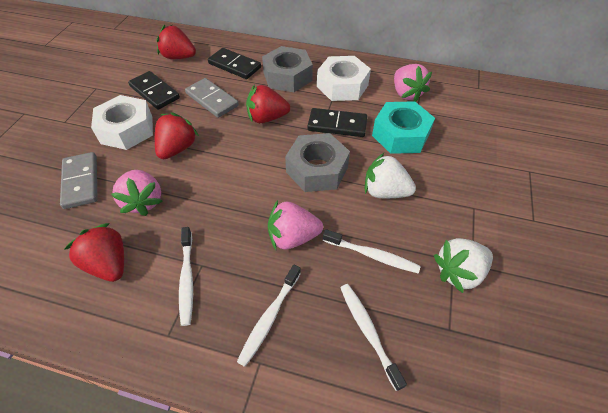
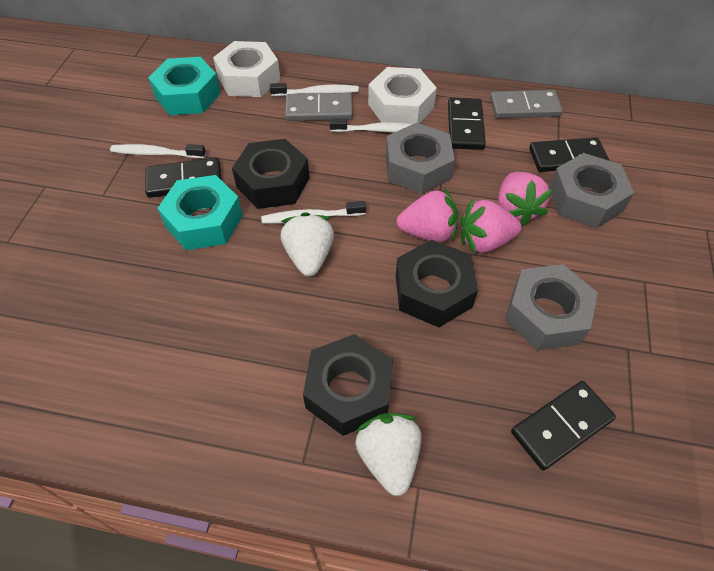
black domino: 3 -> 4
black nut: 0 -> 3
grey nut: 2 -> 3
red strawberry: 4 -> 0
turquoise nut: 1 -> 2

